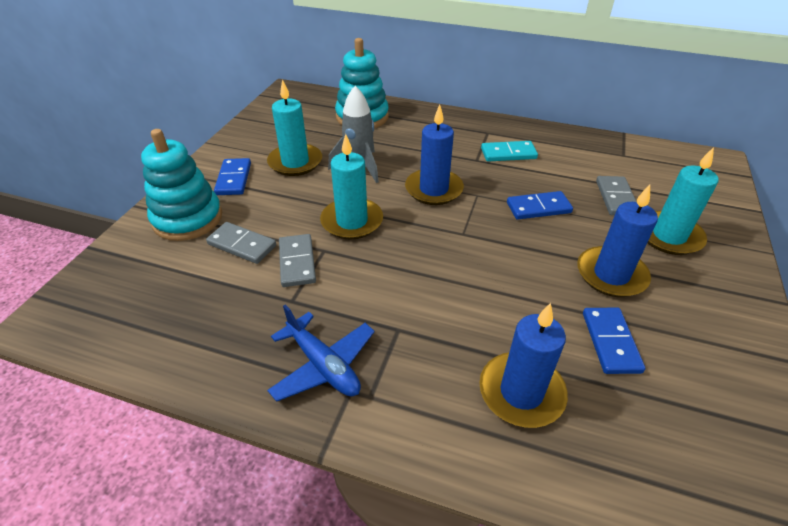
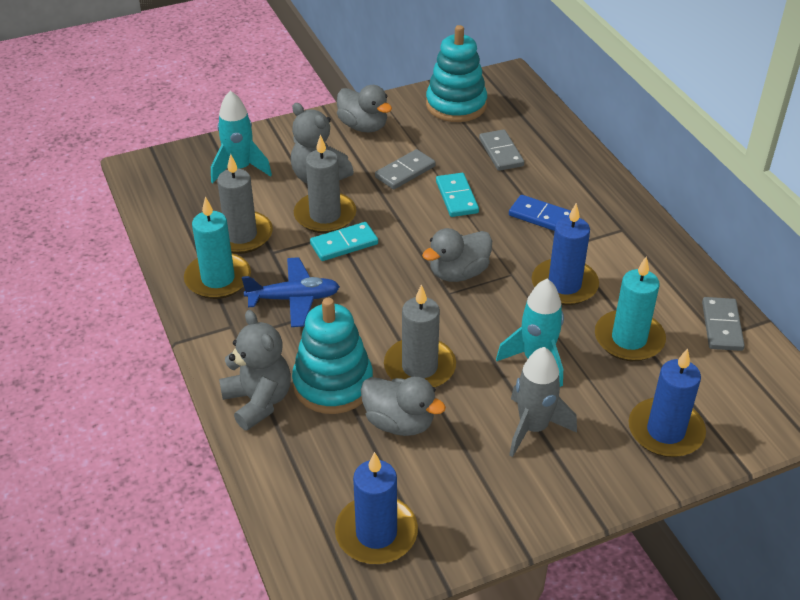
blue domino: 3 -> 1
grey candle: 0 -> 3
grey duck: 0 -> 3
grey teddy bear: 0 -> 2
turquoise candle: 3 -> 2
turquoise domino: 1 -> 2
turquoise rocket: 0 -> 2

